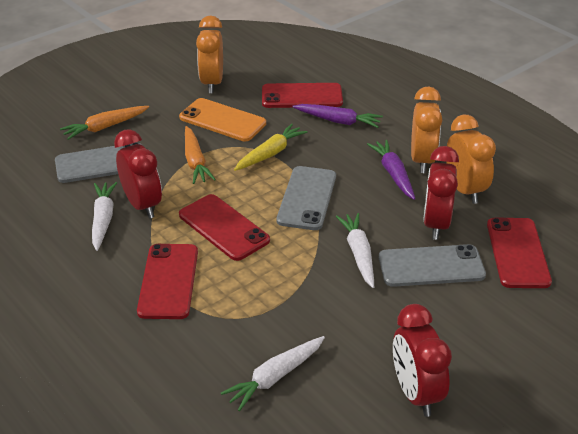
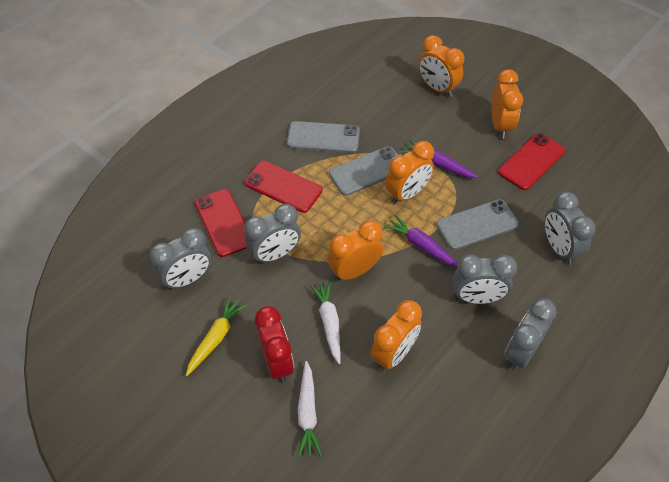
grey clock: 0 -> 5
orange carrot: 2 -> 0
orange clock: 3 -> 5
orange phone: 1 -> 0
red clock: 3 -> 1
red phone: 4 -> 3
white carrot: 3 -> 2

